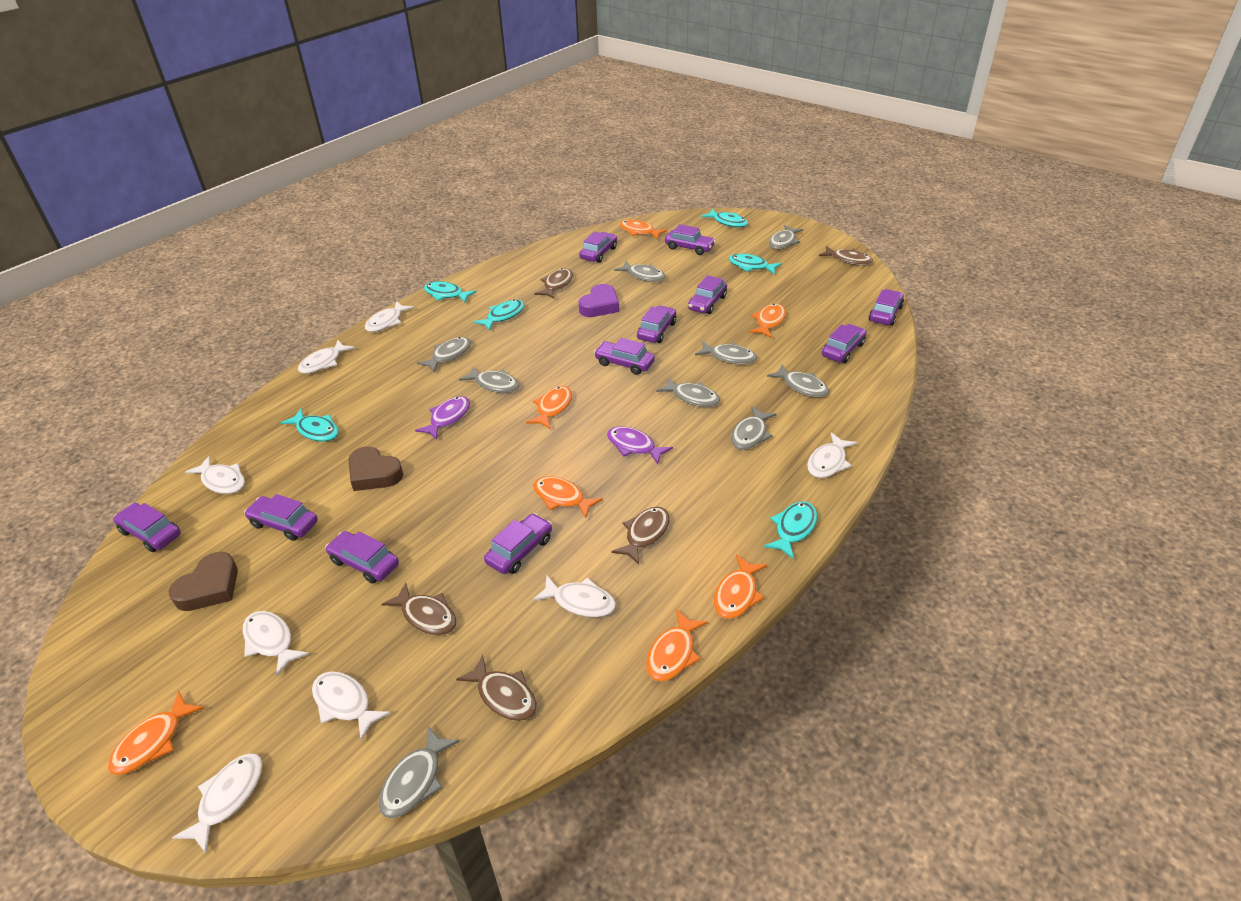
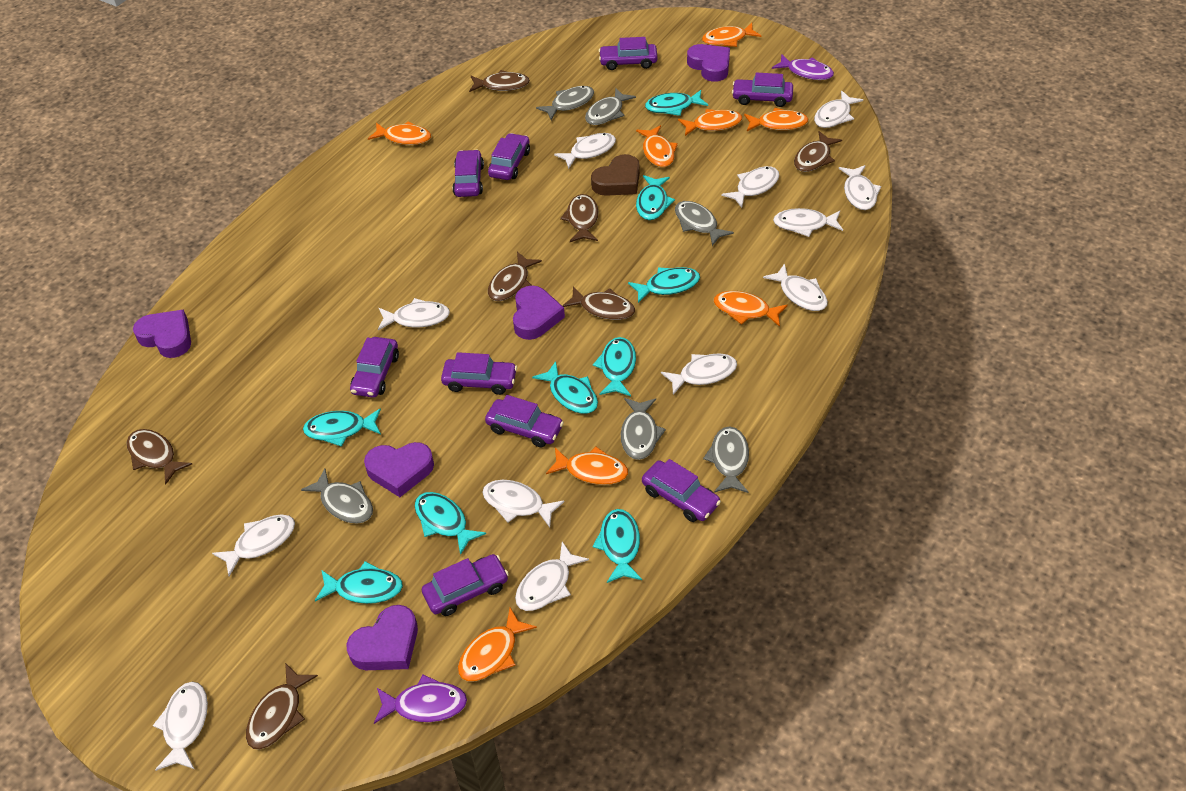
brown fish: 5 -> 7
brown heart: 2 -> 1
grey fish: 9 -> 6
orange fish: 7 -> 8
purple car: 11 -> 9
purple heart: 1 -> 5
turquoise fish: 6 -> 9
white fish: 8 -> 12

